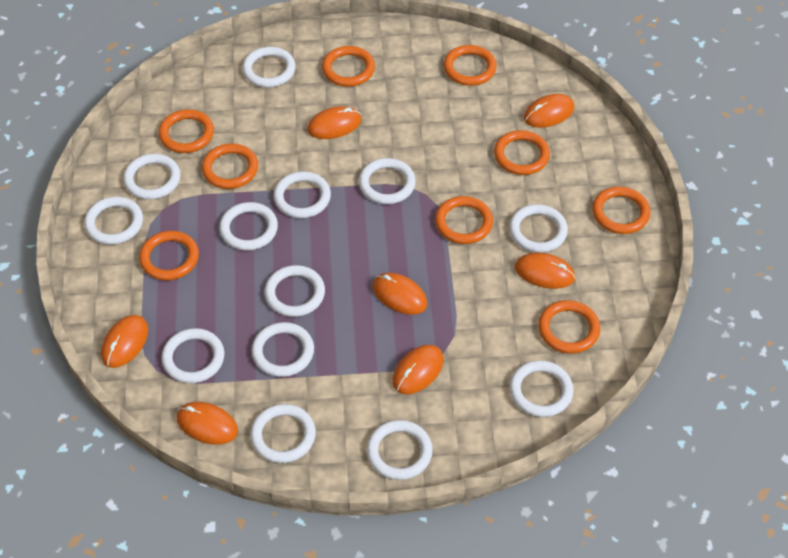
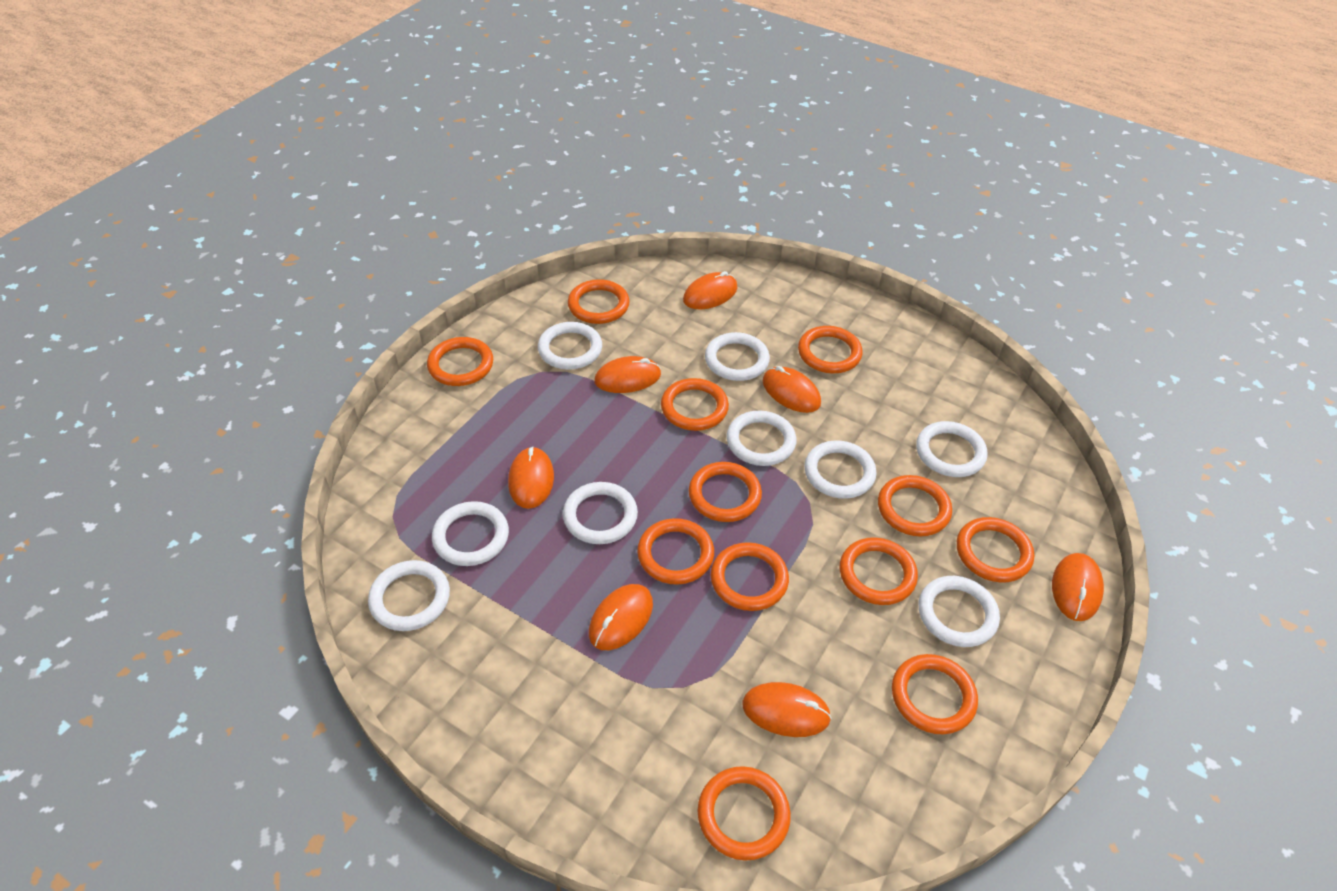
orange ring: 9 -> 12
white ring: 13 -> 9

